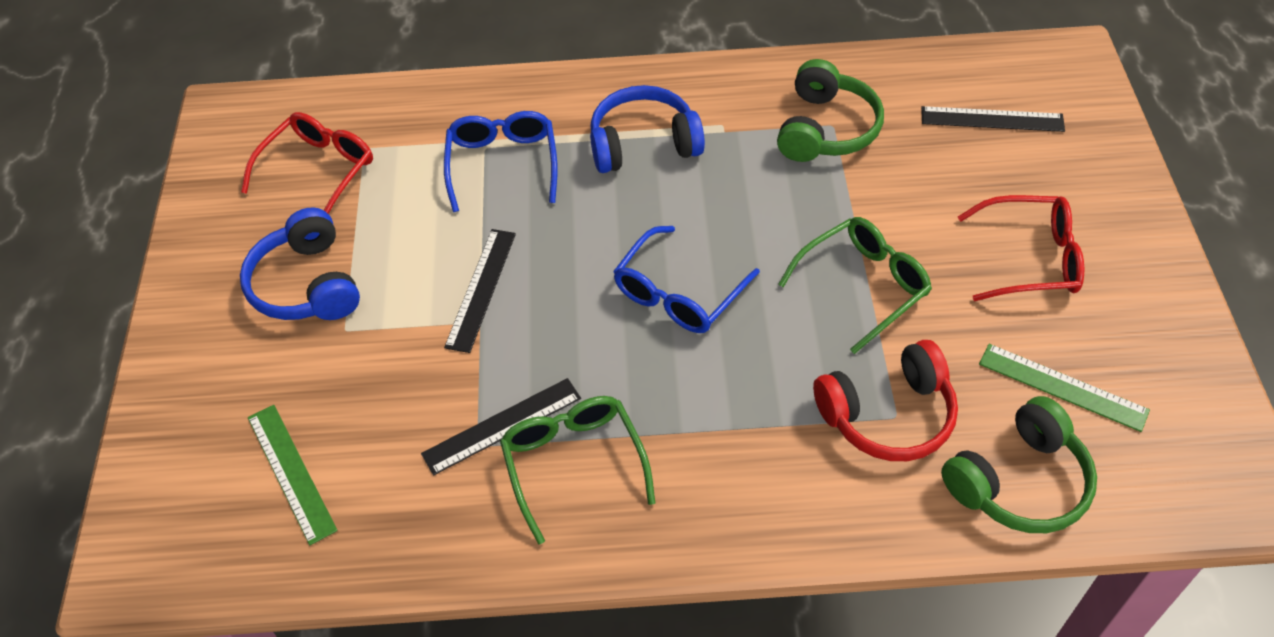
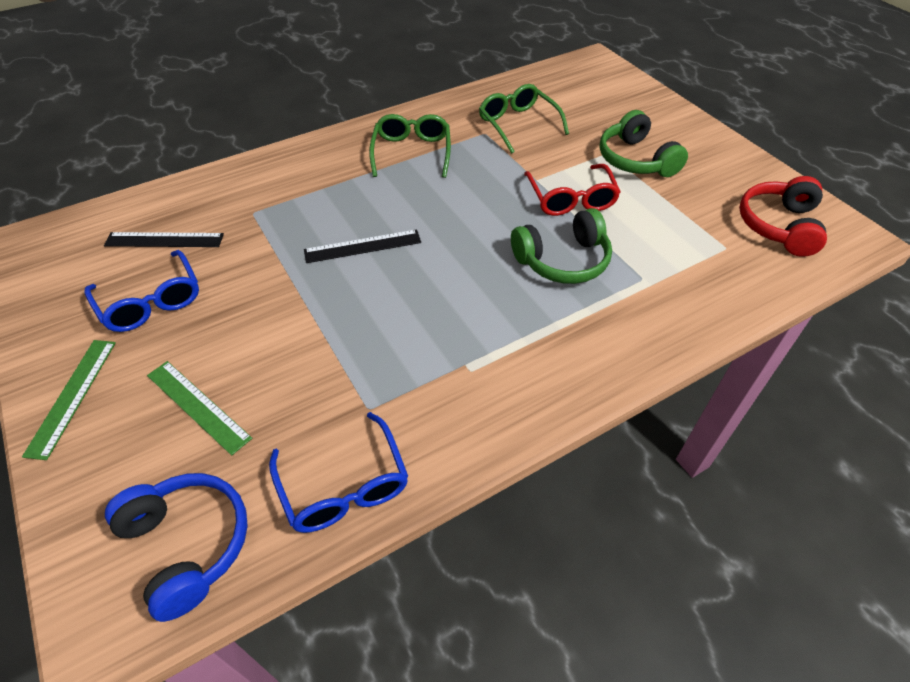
black ruler: 3 -> 2
blue headphones: 2 -> 1
red glasses: 2 -> 1

